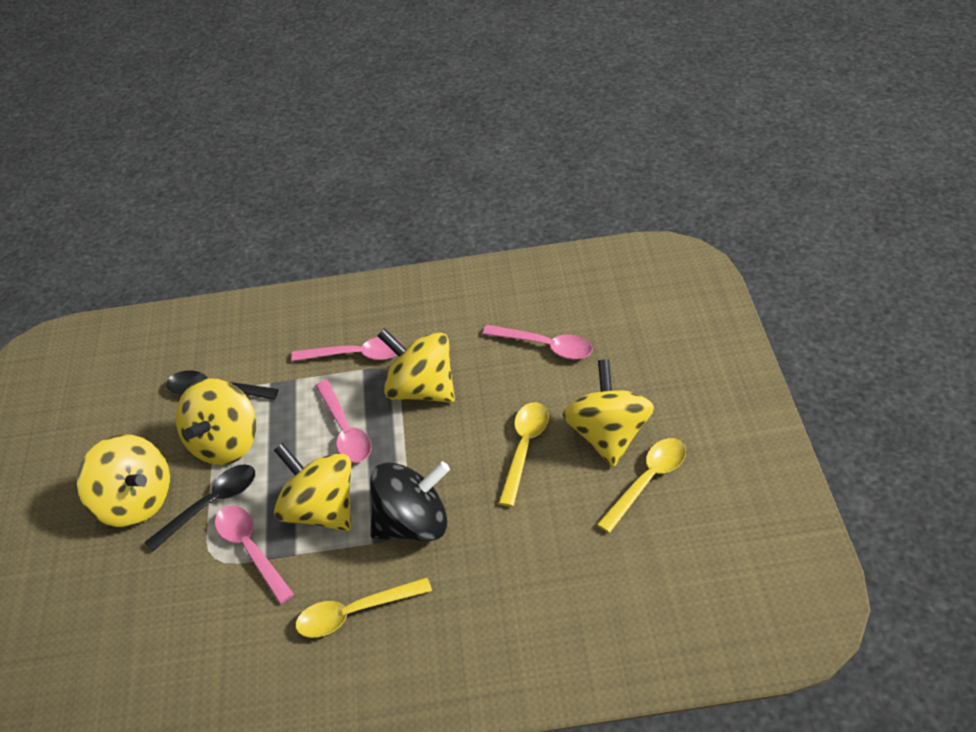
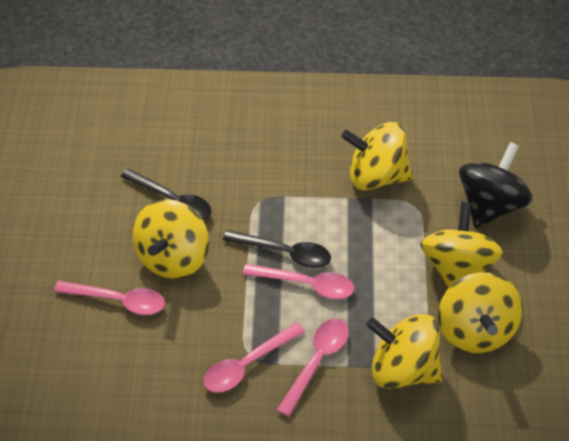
yellow spoon: 3 -> 0

